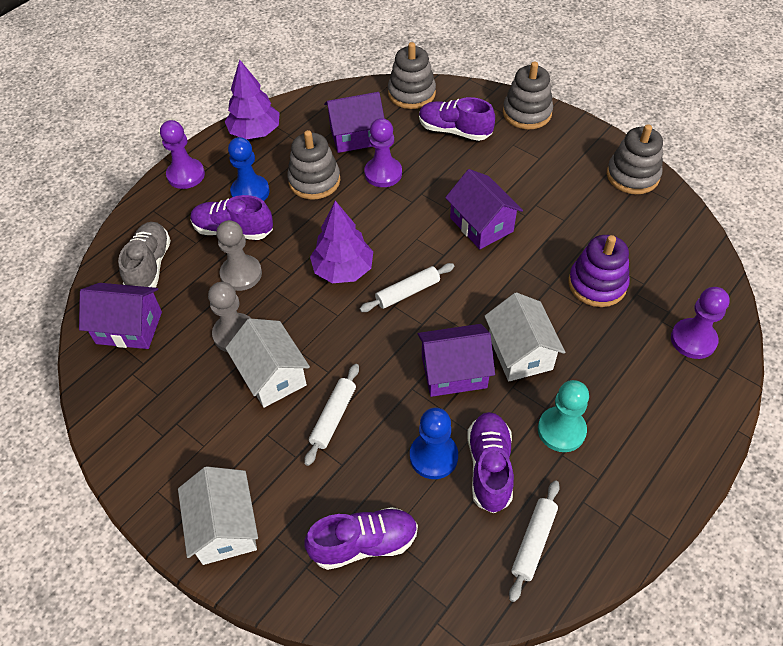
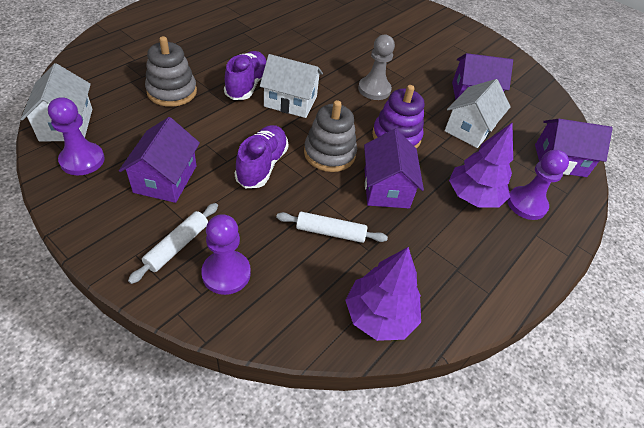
blue pawn: 2 -> 0
grey pawn: 2 -> 1
grey shoe: 1 -> 0
grey stacking toy: 4 -> 2
purple shoe: 4 -> 2
turquoise pawn: 1 -> 0
white rolling pin: 3 -> 2

